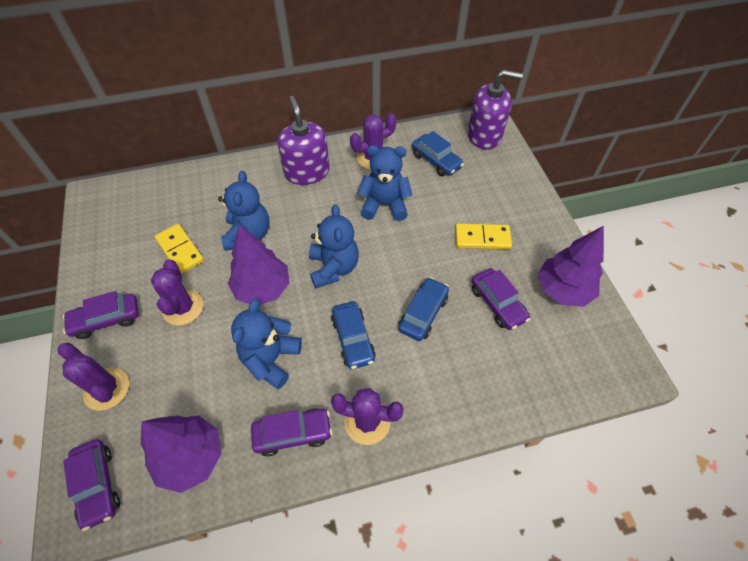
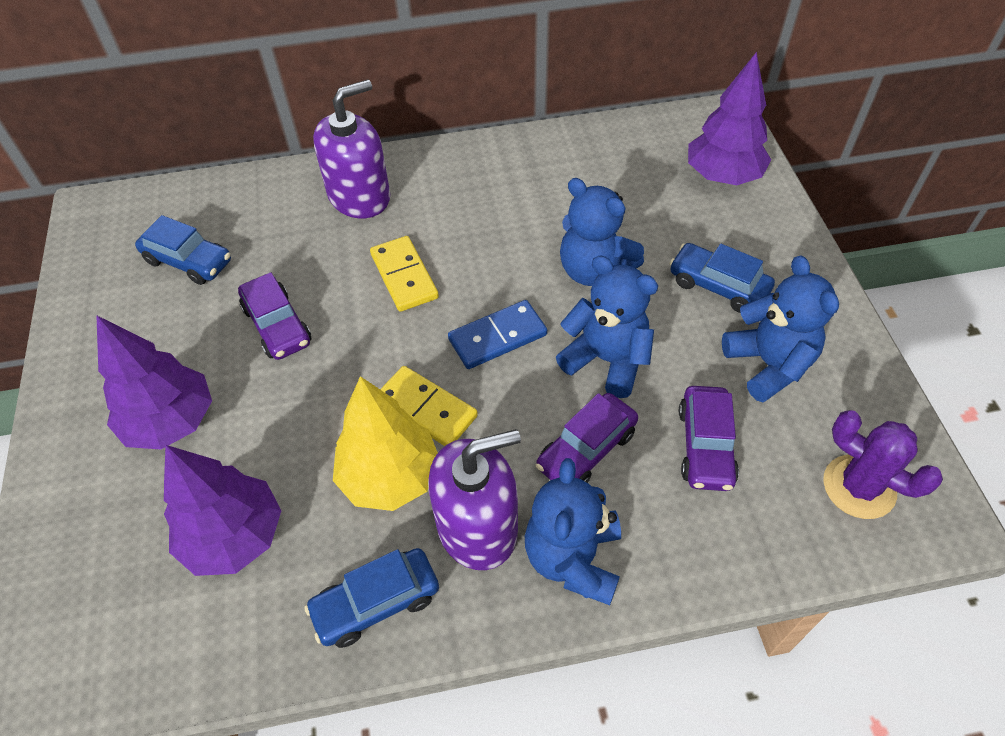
blue domino: 0 -> 1
purple cactus: 4 -> 1
purple car: 4 -> 3
yellow tree: 0 -> 1

